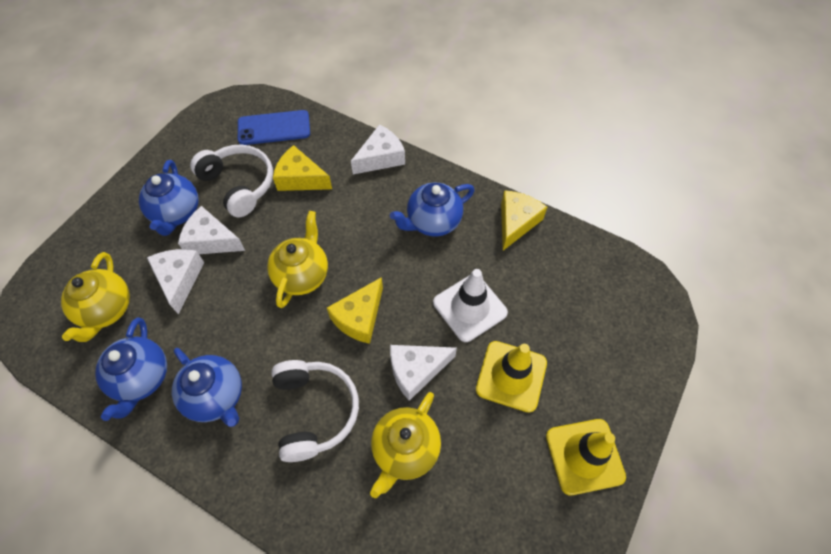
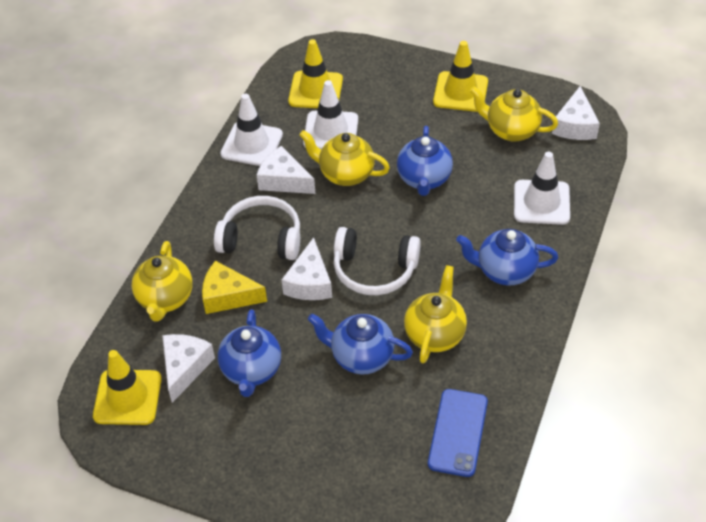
white traffic cone: 1 -> 3
yellow cheese: 3 -> 1
yellow teapot: 3 -> 4
yellow traffic cone: 2 -> 3

